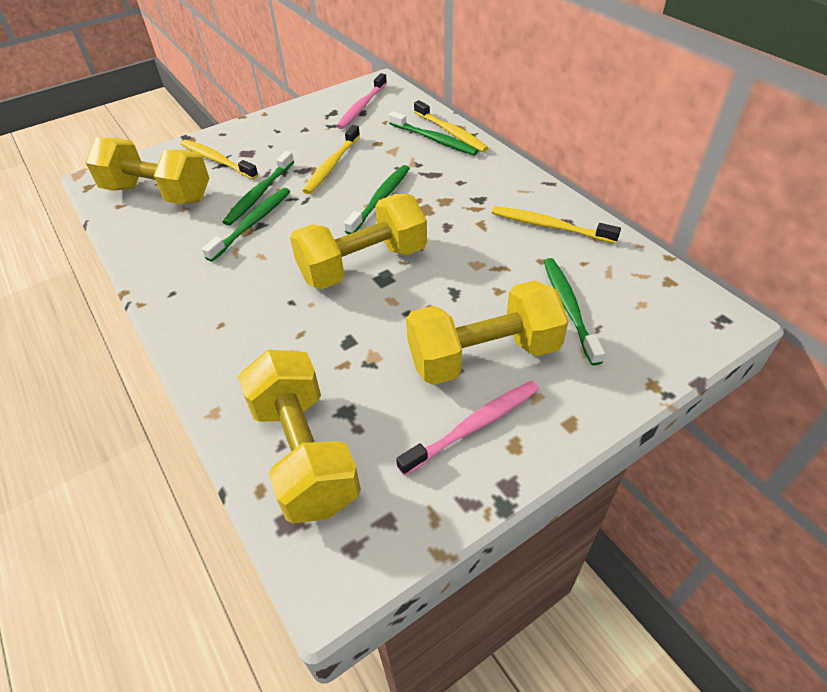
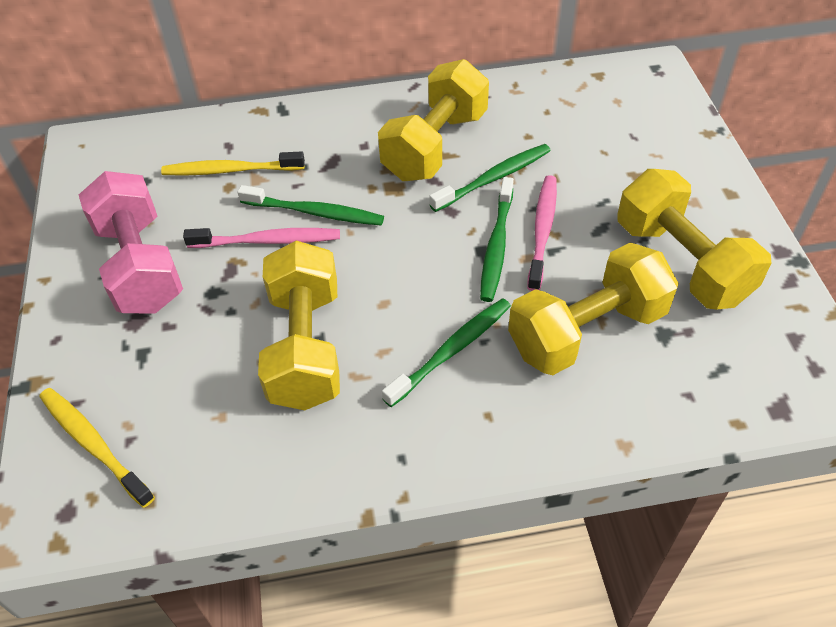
green toothbrush: 5 -> 4
pink dumbbell: 0 -> 1
yellow toothbrush: 4 -> 2

